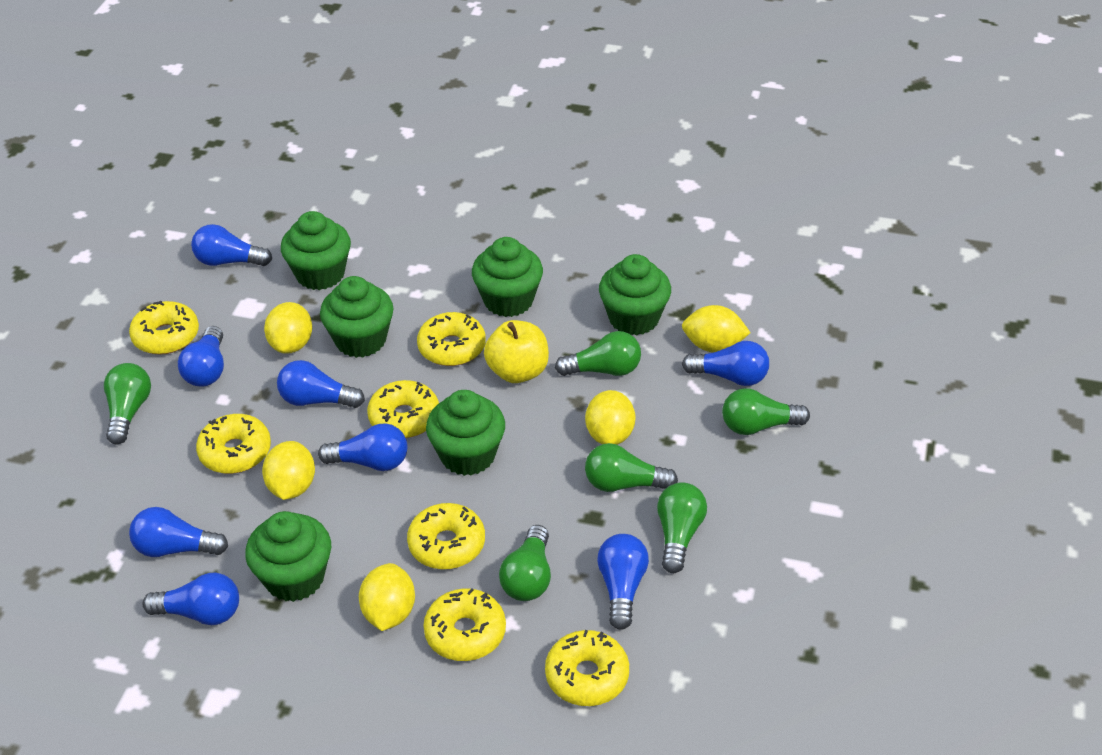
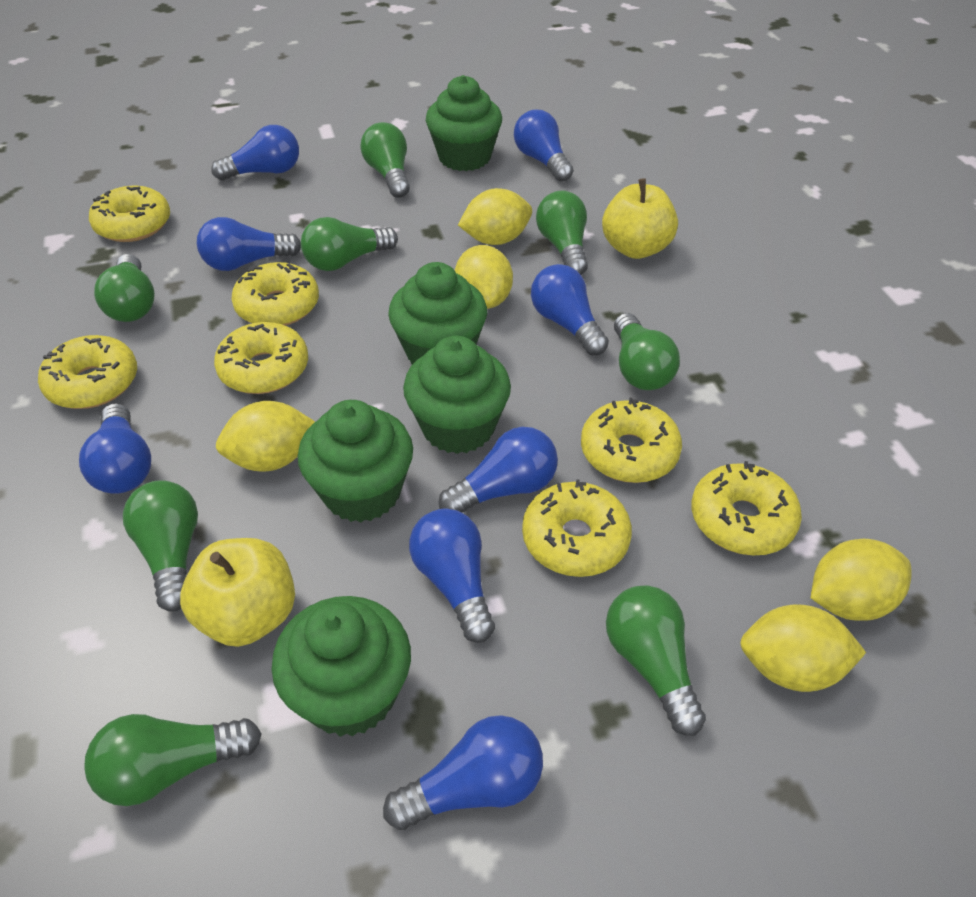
green cupcake: 6 -> 5
green light bulb: 6 -> 8
yellow apple: 1 -> 2

